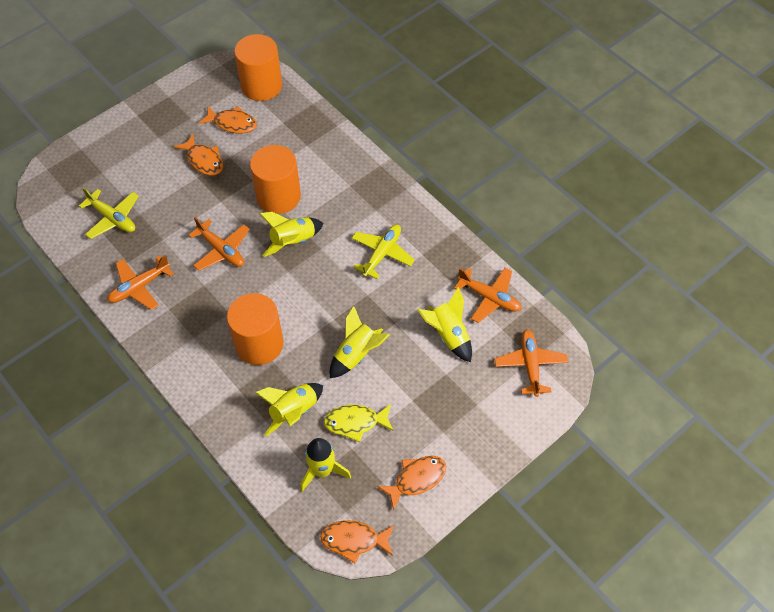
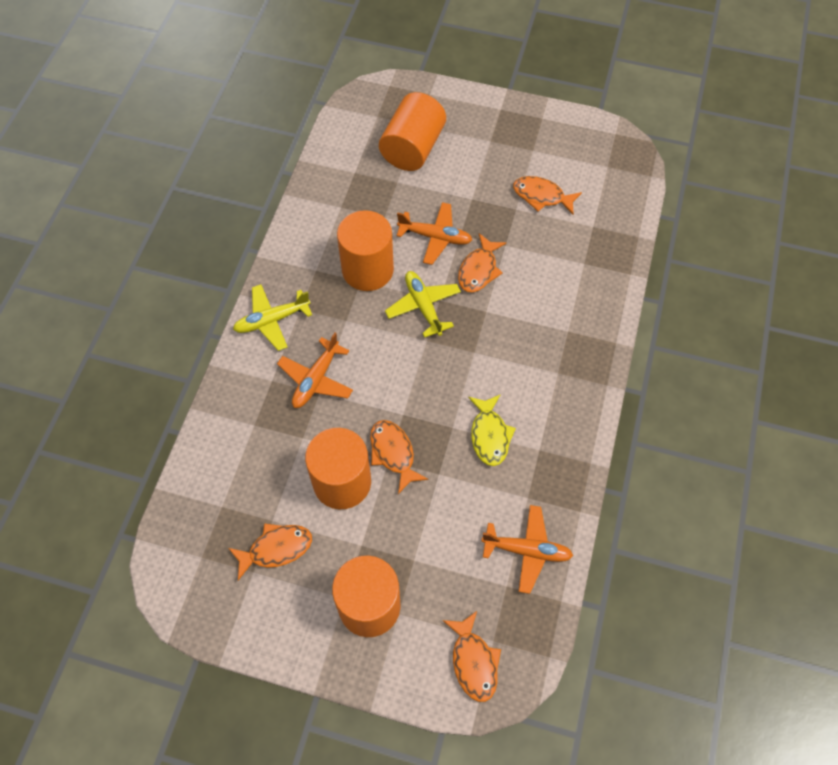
orange cylinder: 3 -> 4
orange fish: 4 -> 5
orange plane: 4 -> 3
yellow rocket: 5 -> 0

